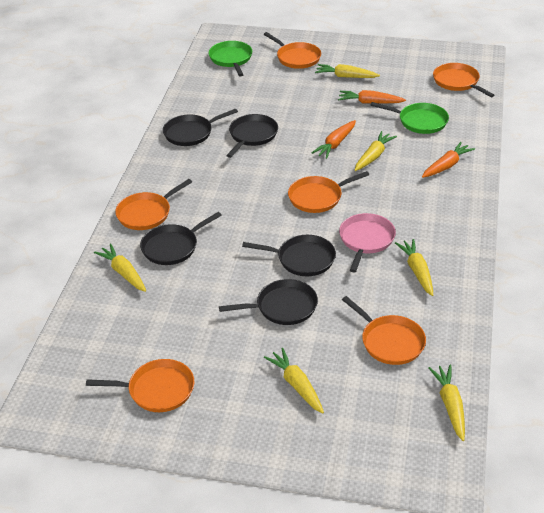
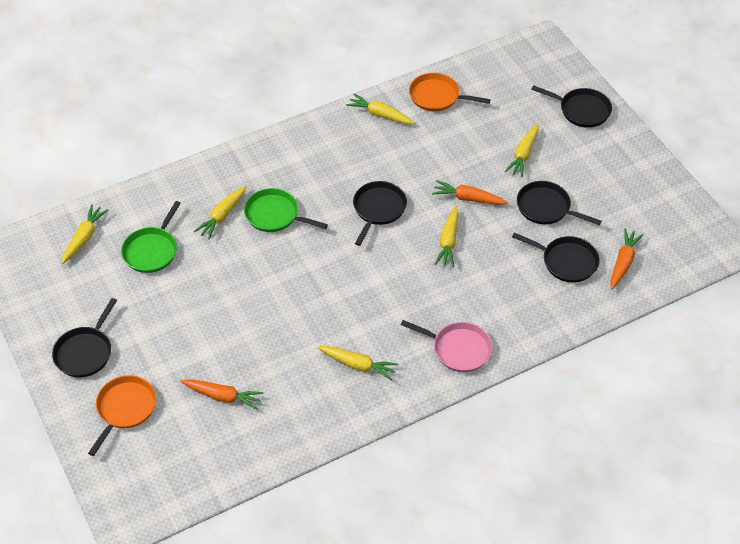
orange pan: 6 -> 2

